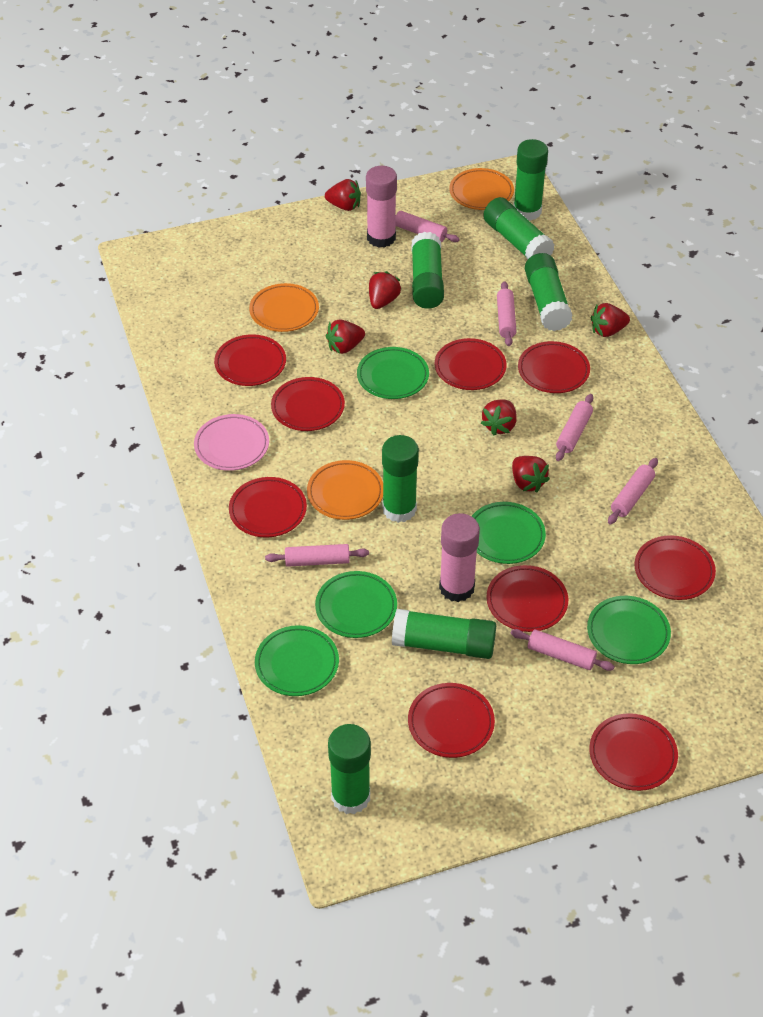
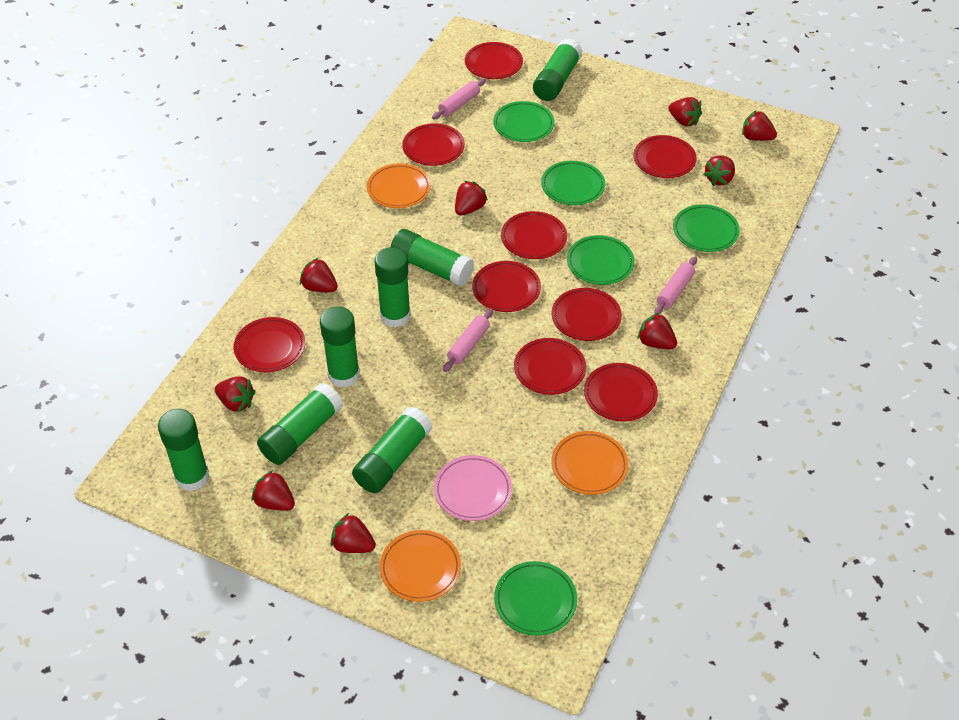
pink glue stick: 2 -> 0
pink rolling pin: 6 -> 3
red strawberry: 6 -> 9

